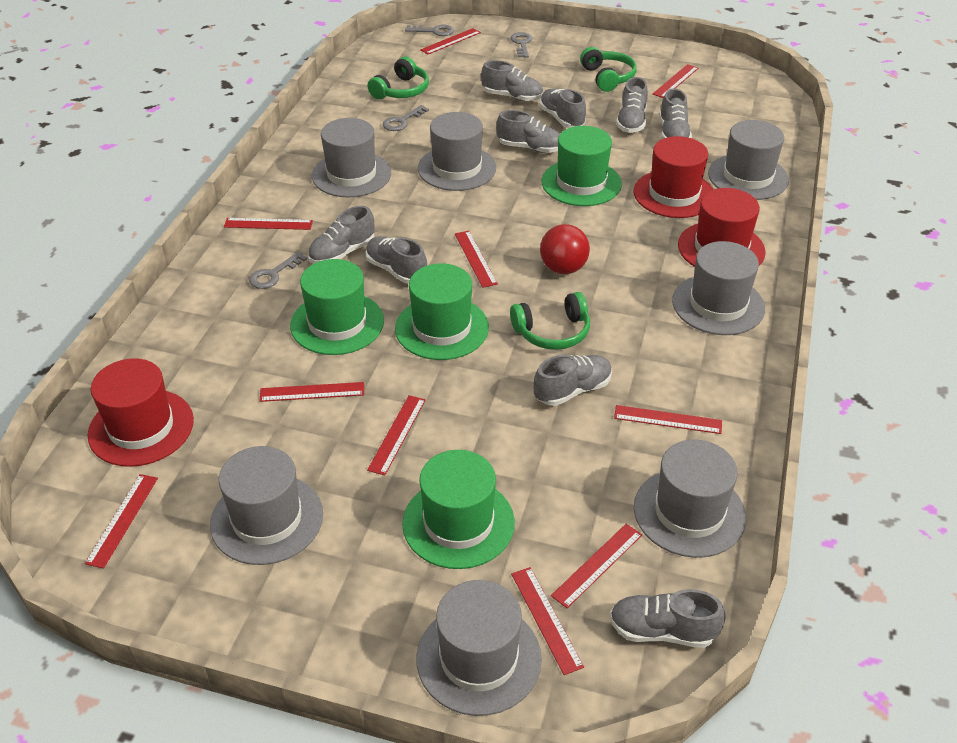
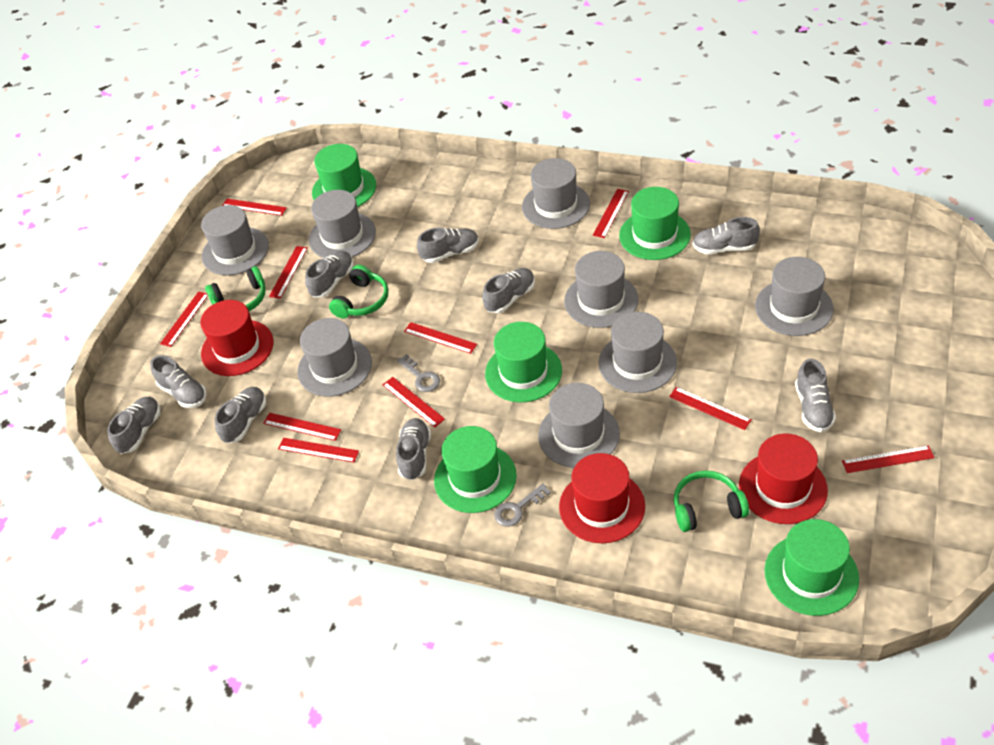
green hat: 4 -> 5
grey hat: 7 -> 8
grey key: 4 -> 2
red ball: 1 -> 0

